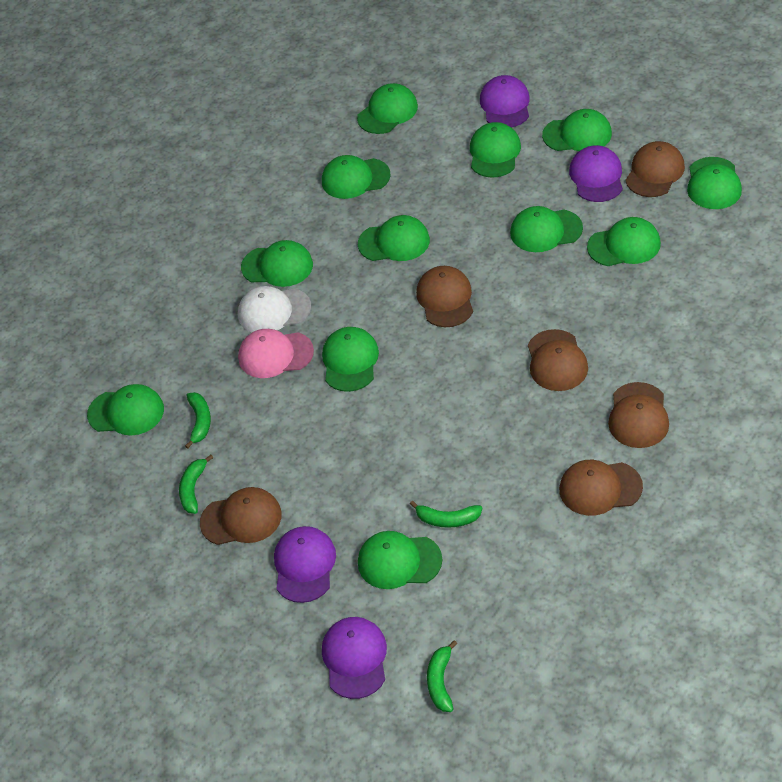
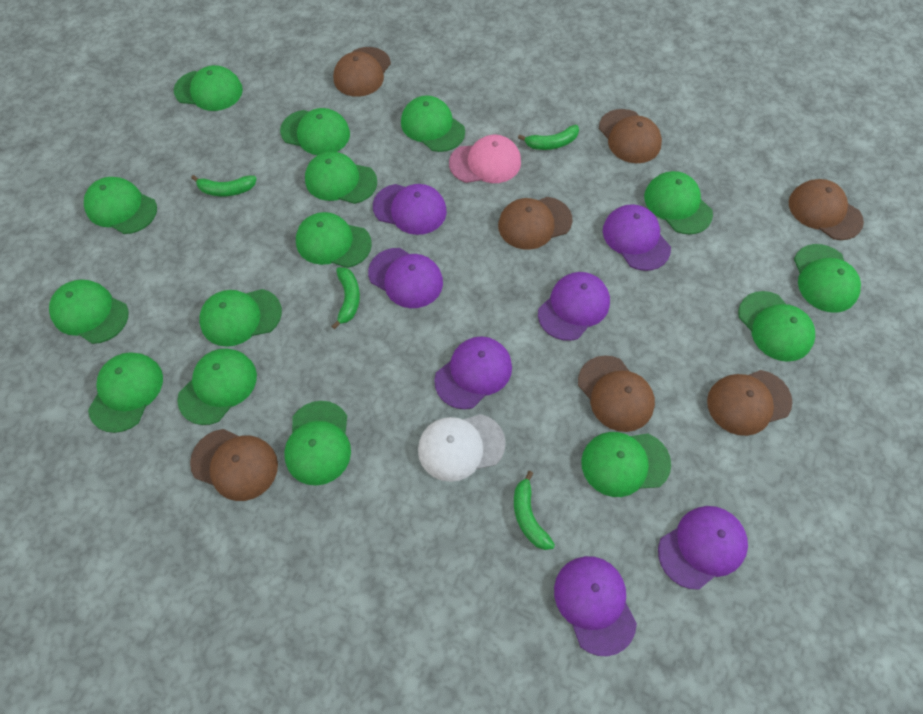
brown cap: 6 -> 7
green cap: 12 -> 15
purple cap: 4 -> 7

